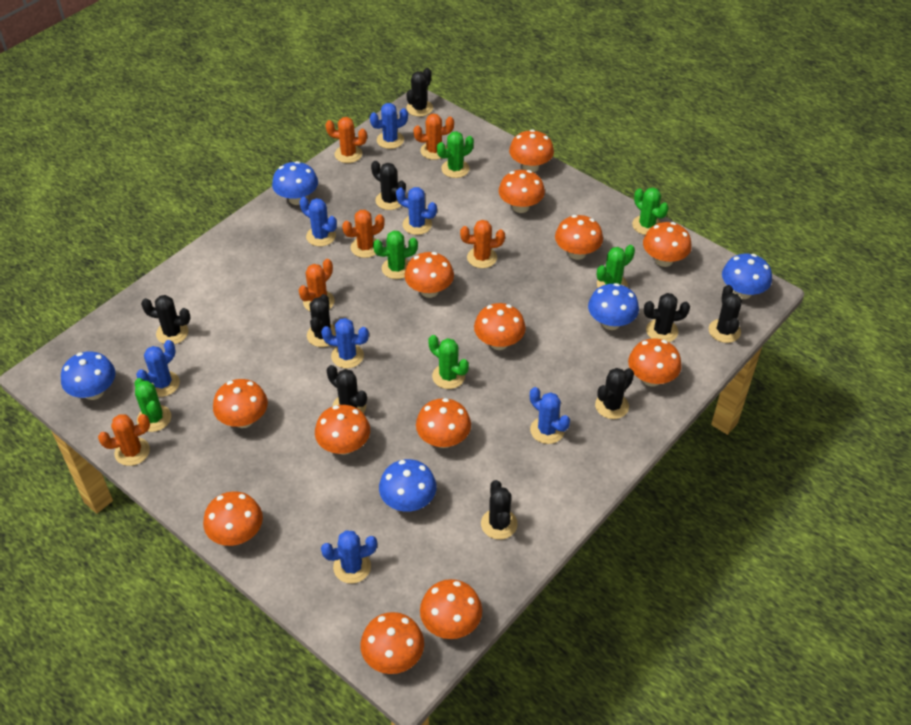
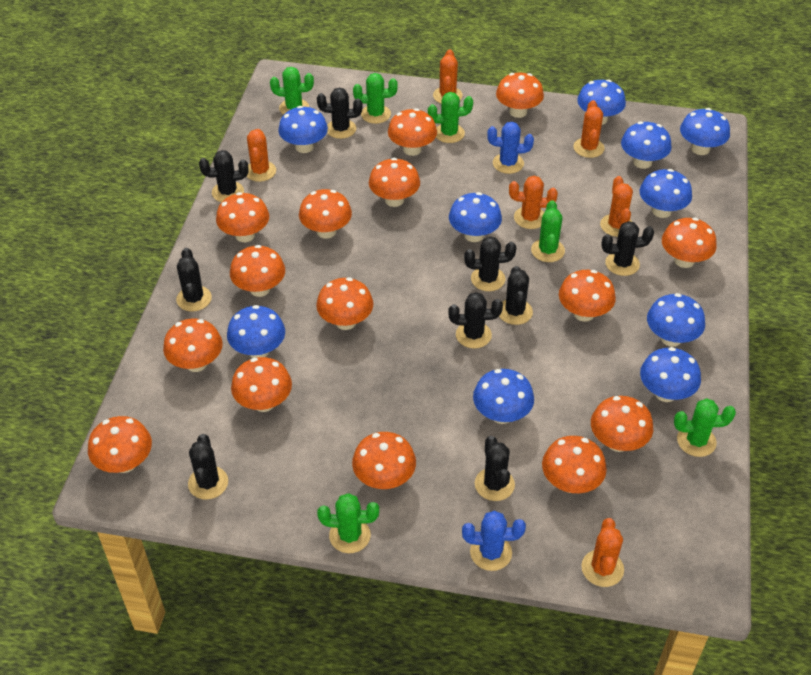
blue cactus: 7 -> 2
blue mushroom: 5 -> 10
orange mushroom: 13 -> 15

